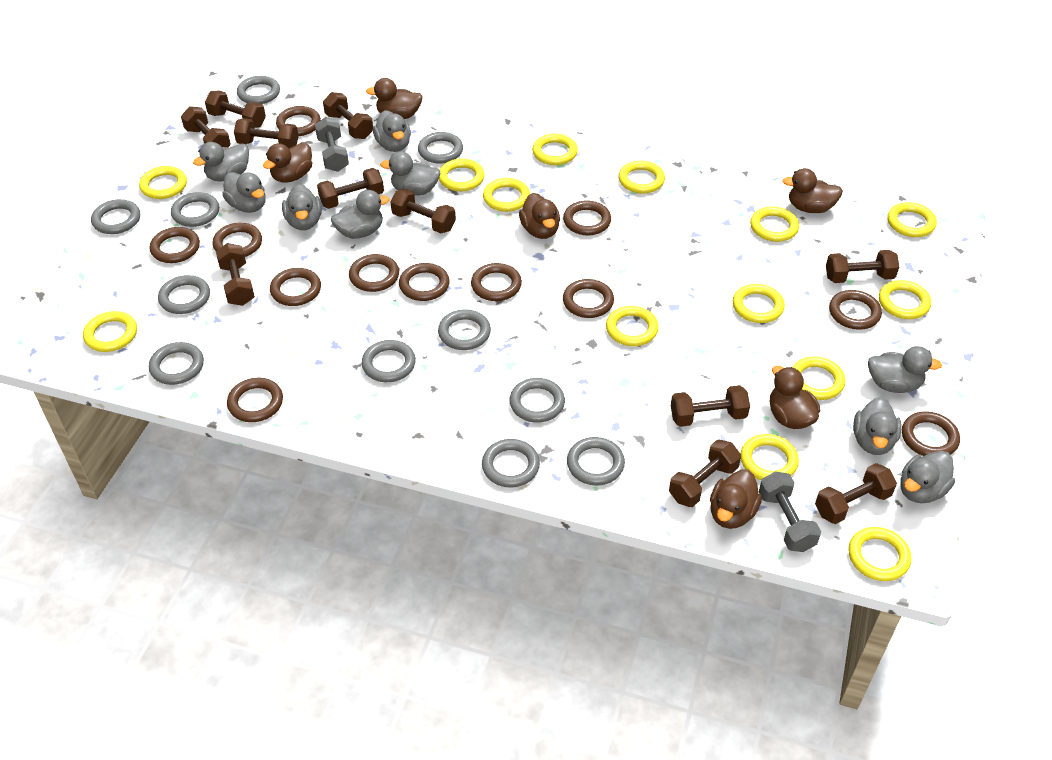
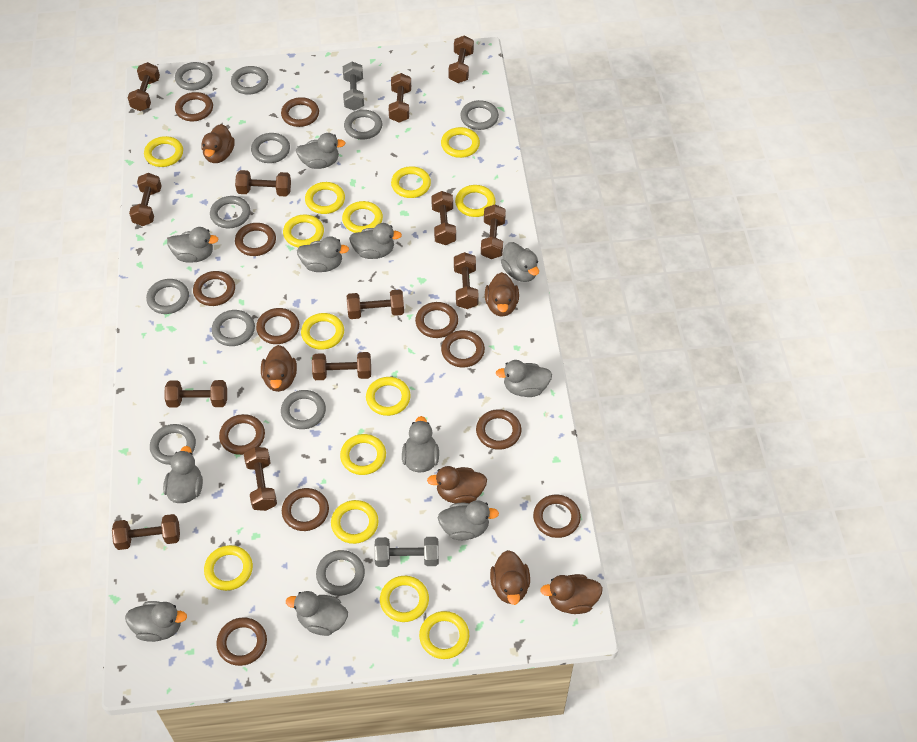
brown dumbbell: 11 -> 13
grey duck: 9 -> 11

